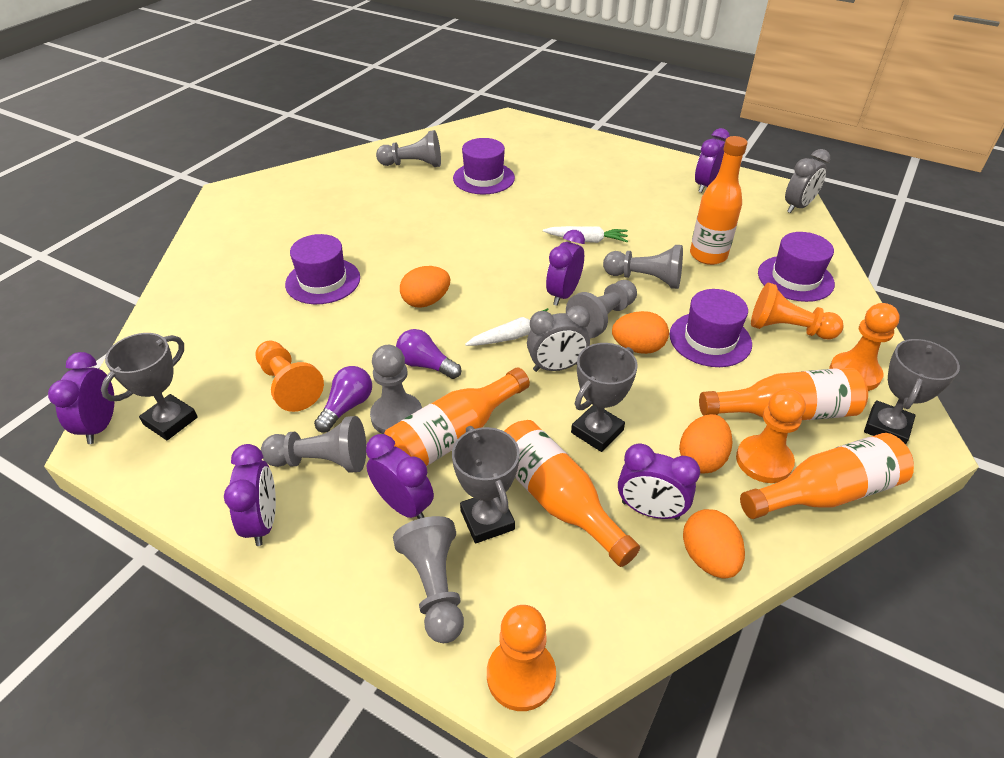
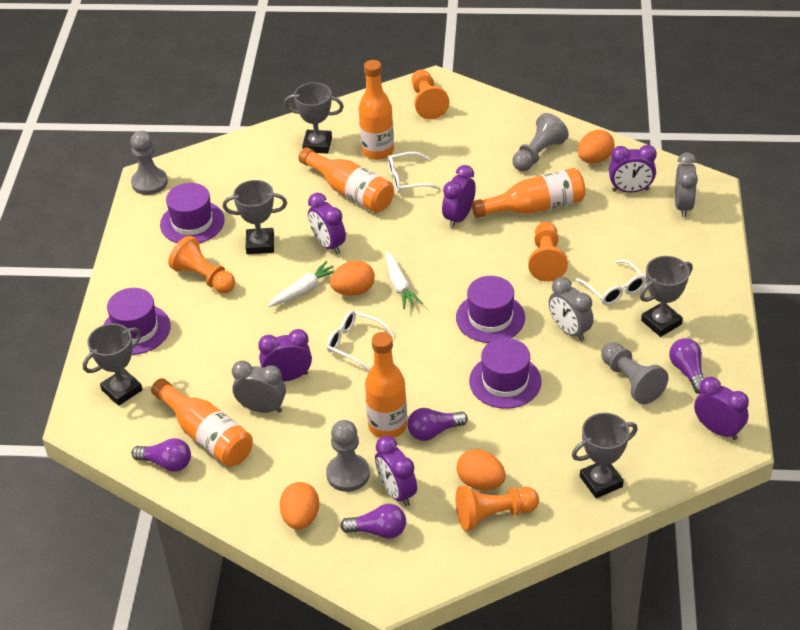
grey clock: 2 -> 3
grey pawn: 6 -> 4
grey trophy: 4 -> 5
orange pawn: 5 -> 4
purple light bulb: 2 -> 4
white glasses: 0 -> 3

